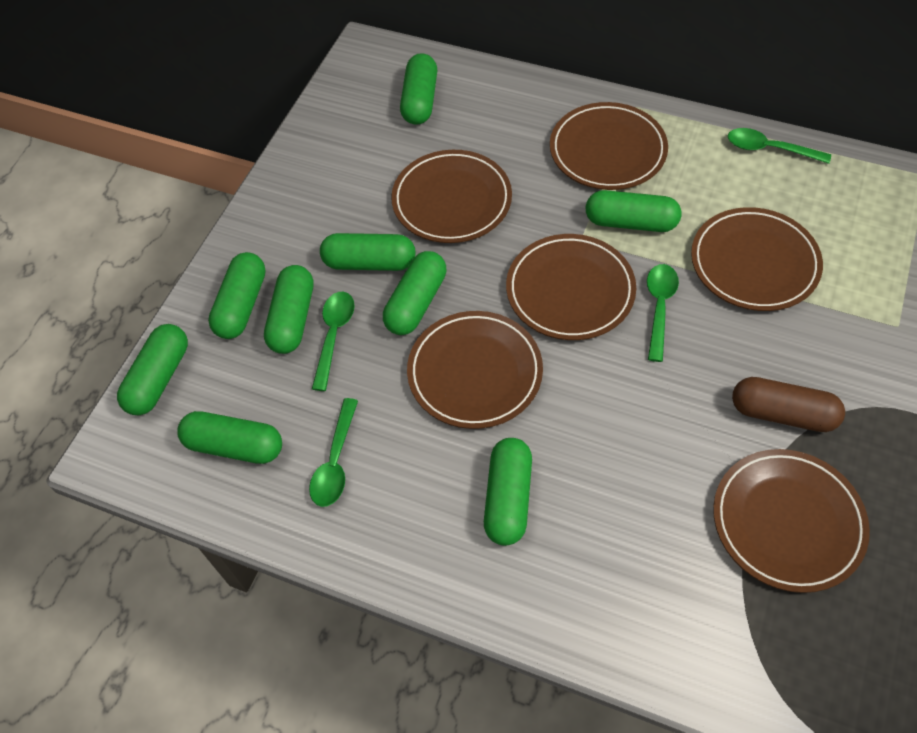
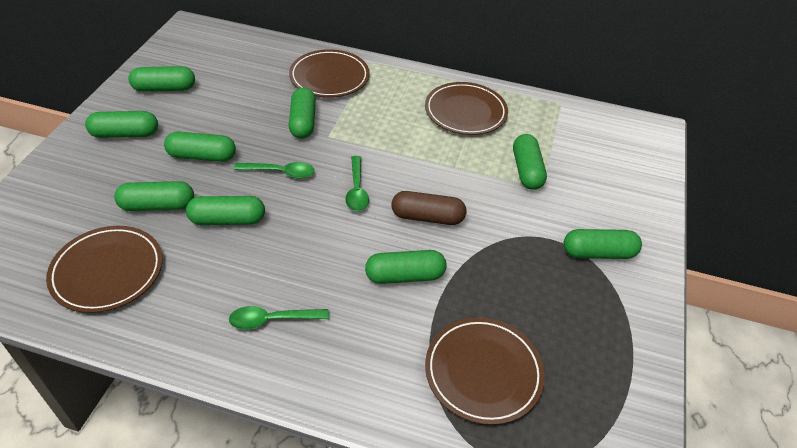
brown plate: 6 -> 4
green spoon: 4 -> 3

